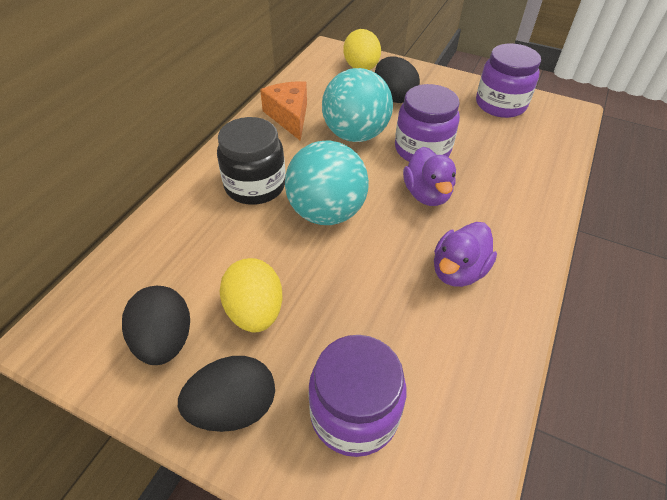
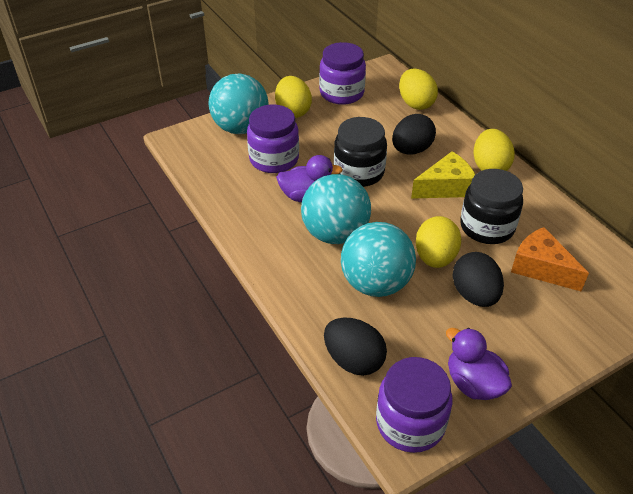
black jar: 1 -> 2
turquoise ball: 2 -> 3
yellow cheese: 0 -> 1
yellow egg: 2 -> 4

